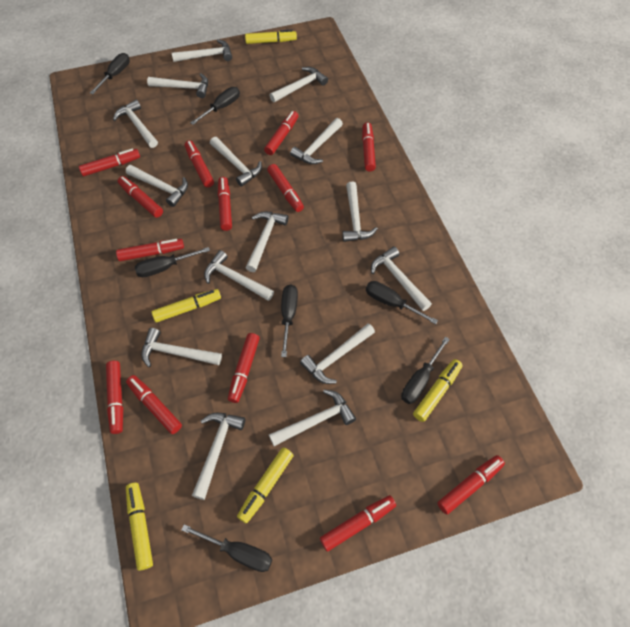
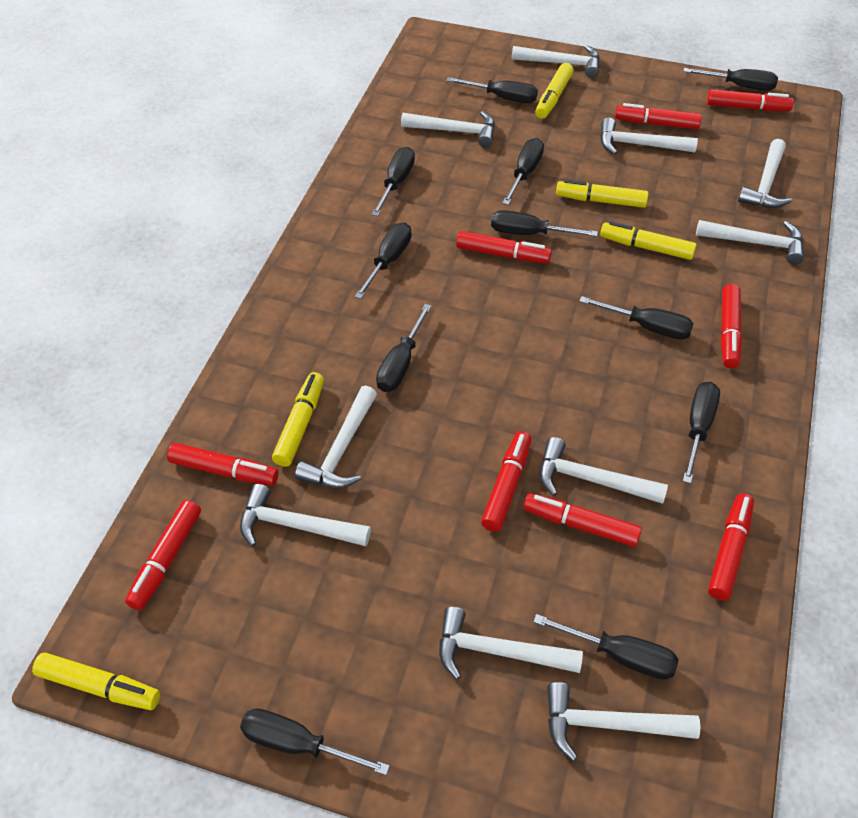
black screwdriver: 7 -> 11
red marker: 13 -> 9
white hammer: 15 -> 10

